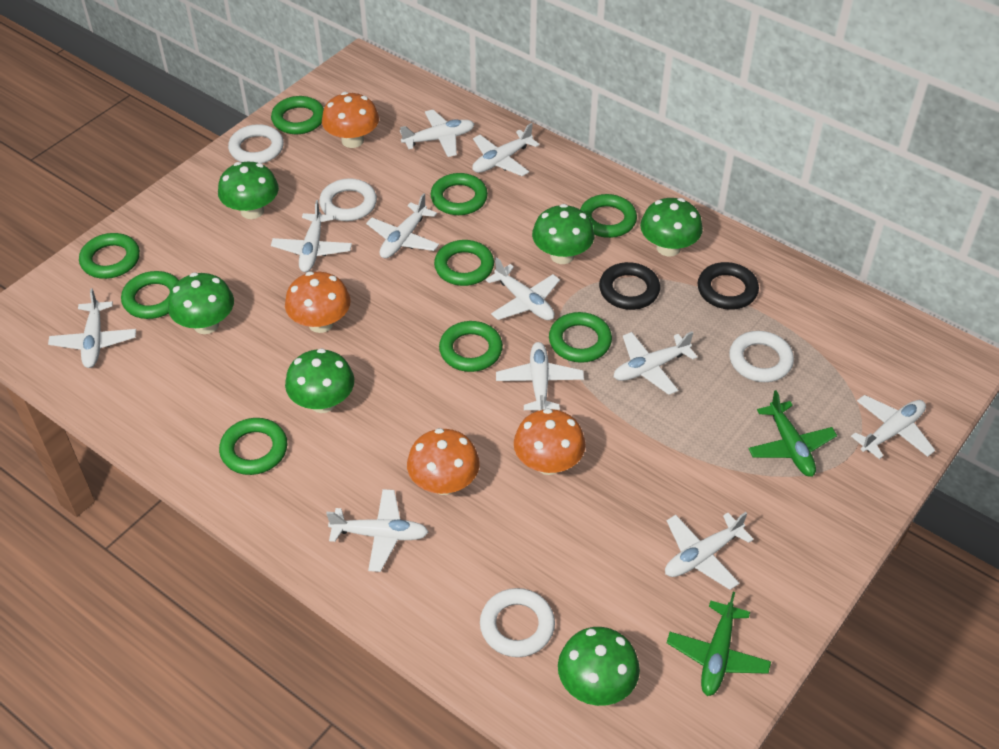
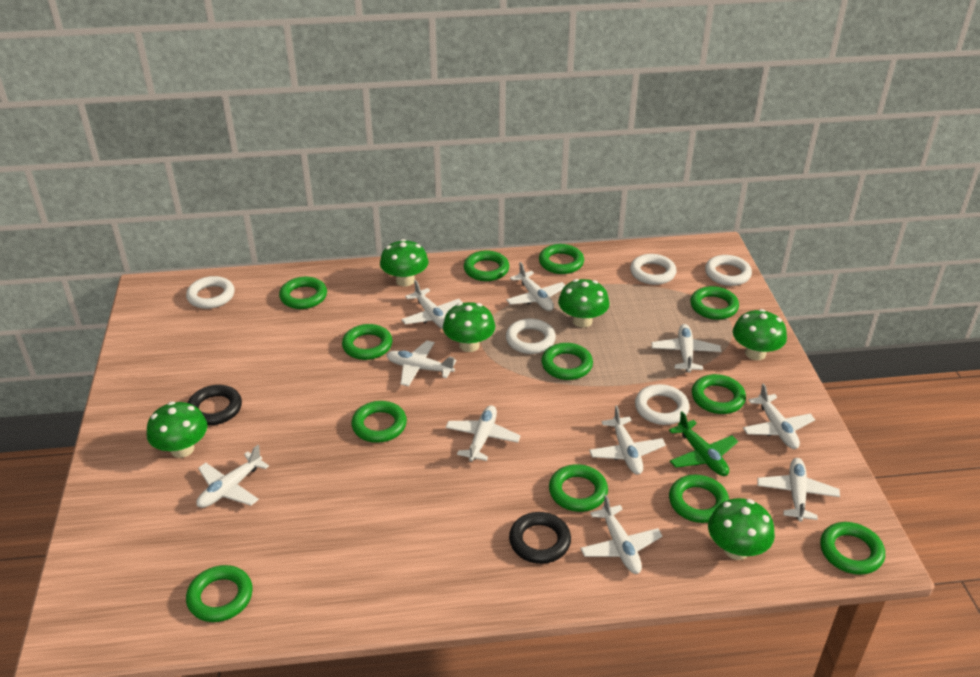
green plane: 2 -> 1
green ring: 9 -> 12
orange mushroom: 4 -> 0
white plane: 11 -> 10
white ring: 4 -> 5

